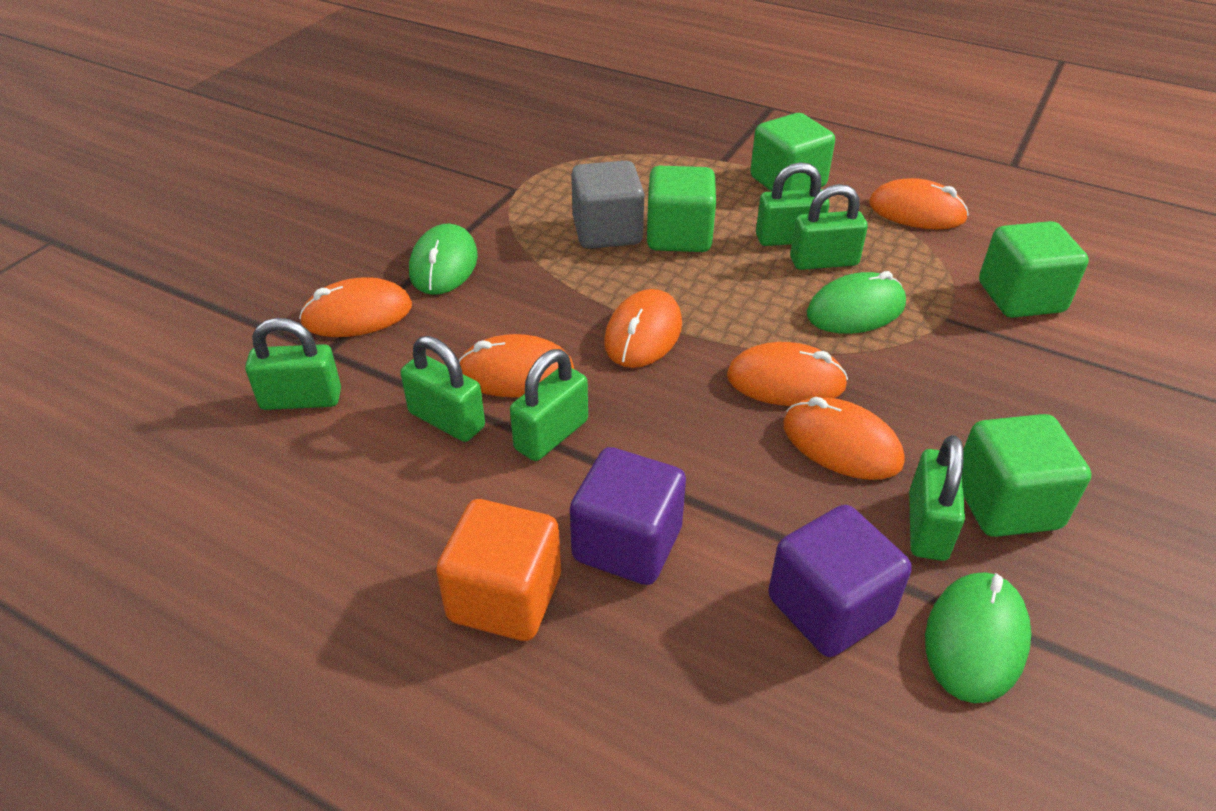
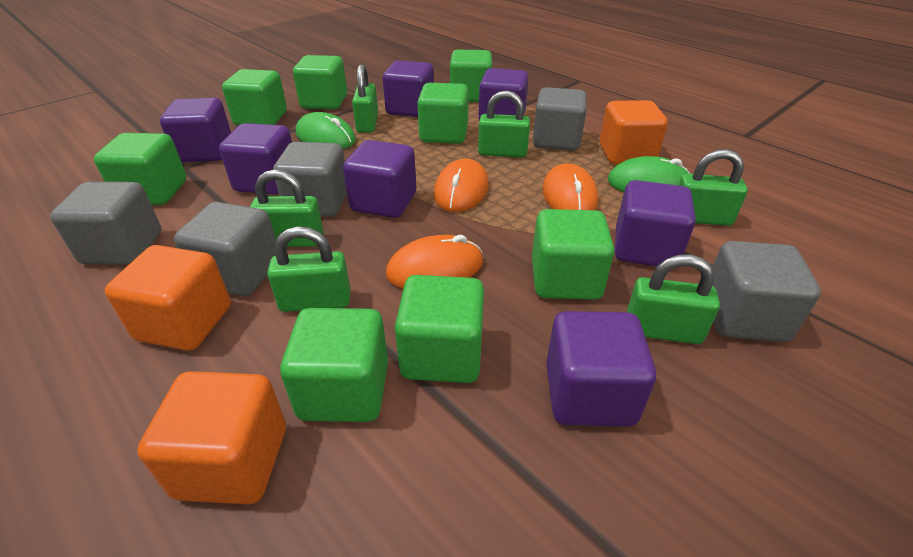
green cube: 4 -> 8
green mouse: 3 -> 2
grey cube: 1 -> 5
orange cube: 1 -> 3
orange mouse: 6 -> 3
purple cube: 2 -> 7

